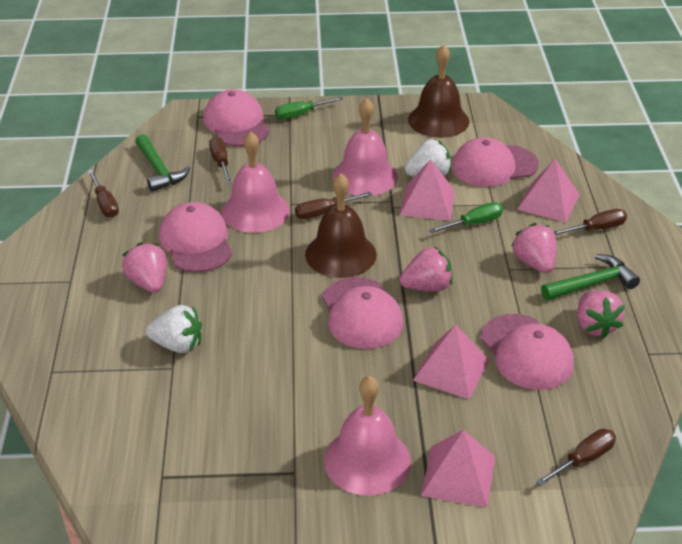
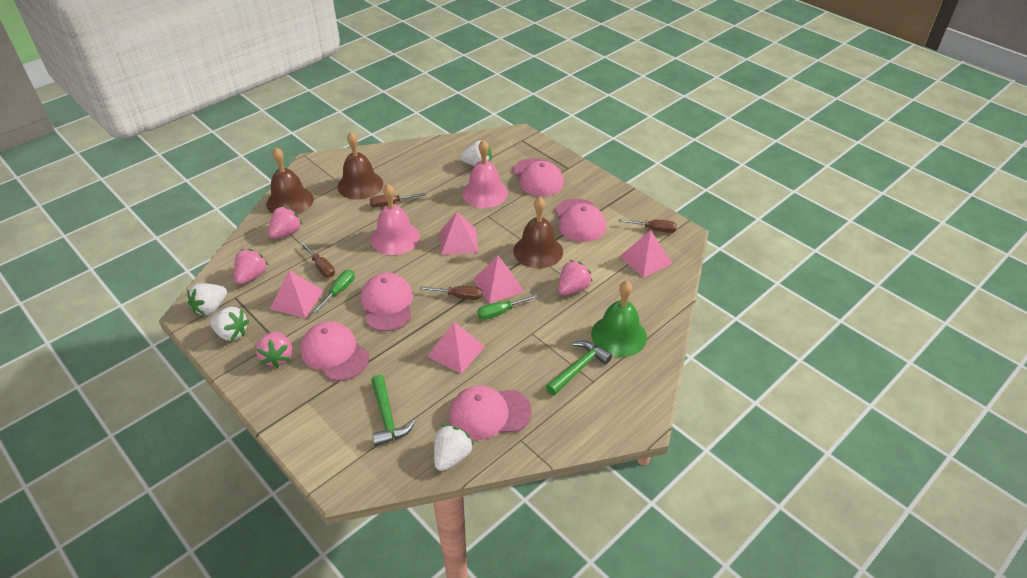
brown bell: 2 -> 3
brown screwdriver: 5 -> 4
green bell: 0 -> 1
pink bell: 3 -> 2
pink pyramid: 4 -> 5
white strawberry: 2 -> 4

